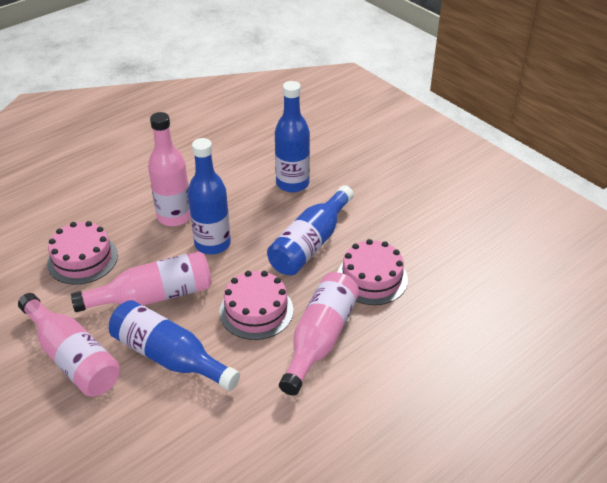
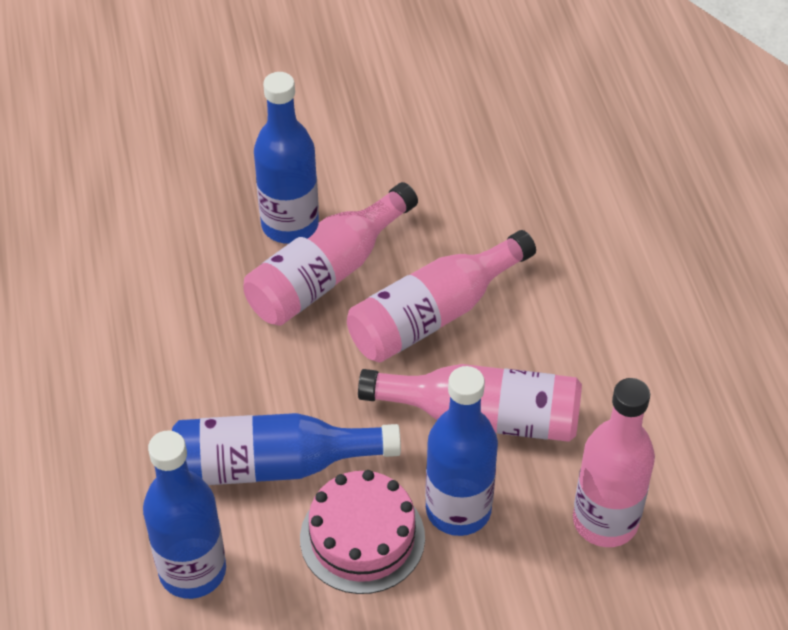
pink cake: 3 -> 1

